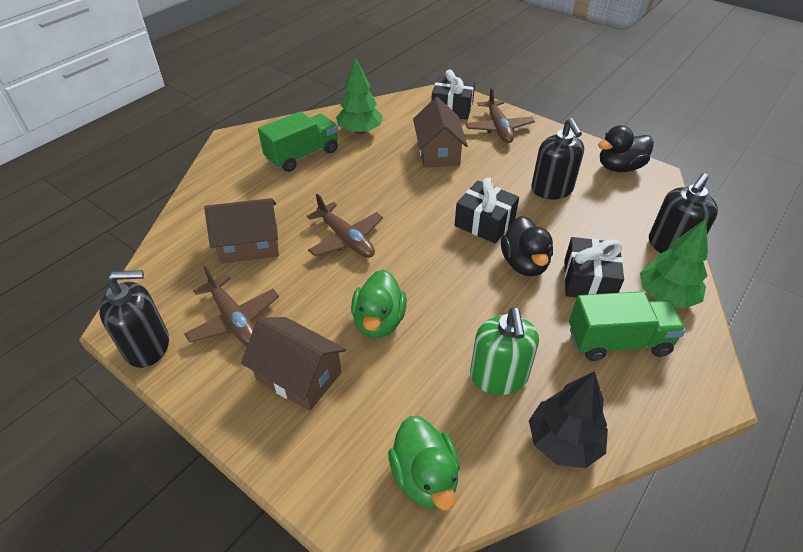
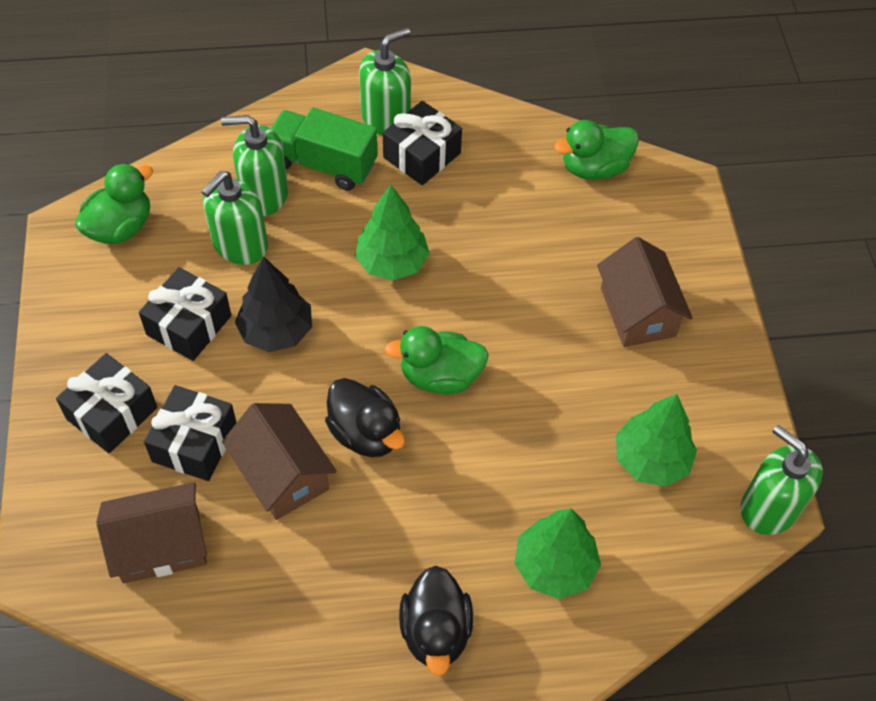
black gift: 3 -> 4
black soap dispenser: 3 -> 0
brown plane: 3 -> 0
green duck: 2 -> 3
green soap dispenser: 1 -> 4
green tree: 2 -> 3
green truck: 2 -> 1

